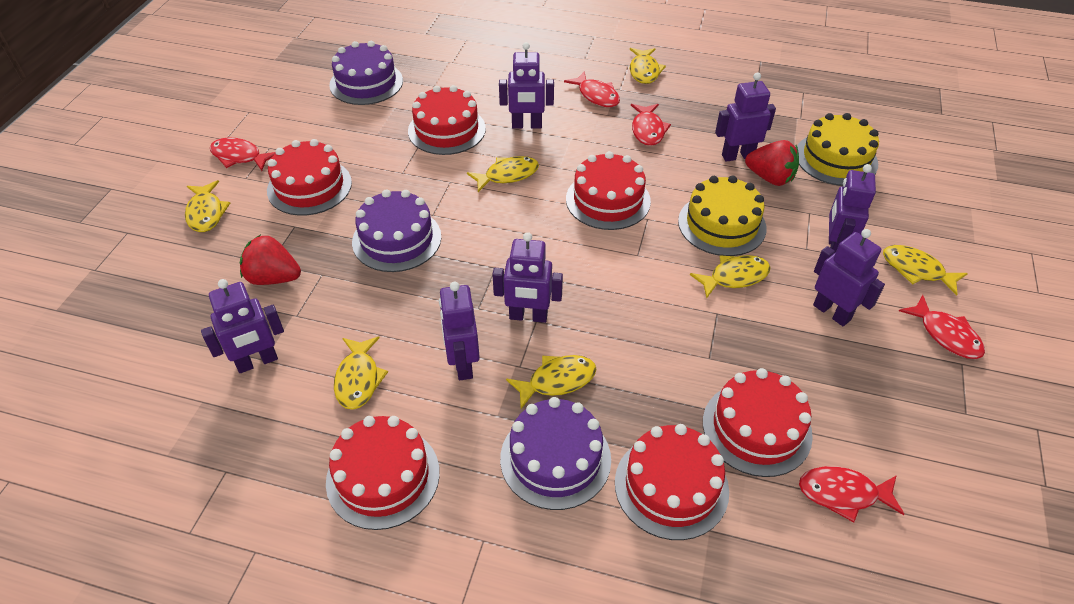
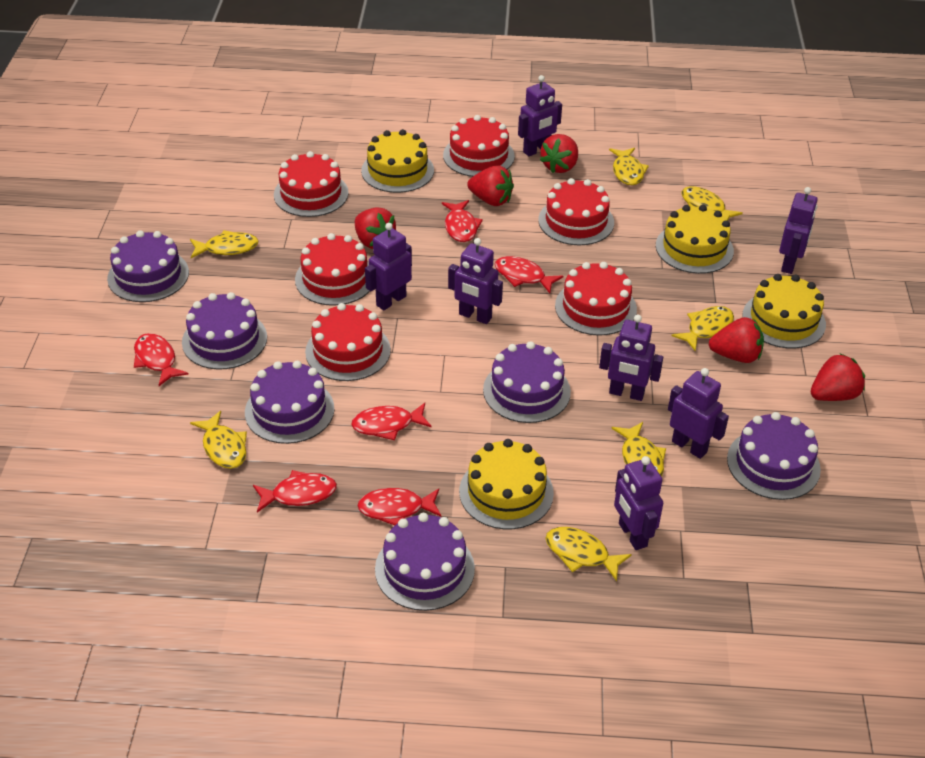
purple cake: 3 -> 6
red fish: 5 -> 6
red strawberry: 2 -> 5
yellow cake: 2 -> 4

